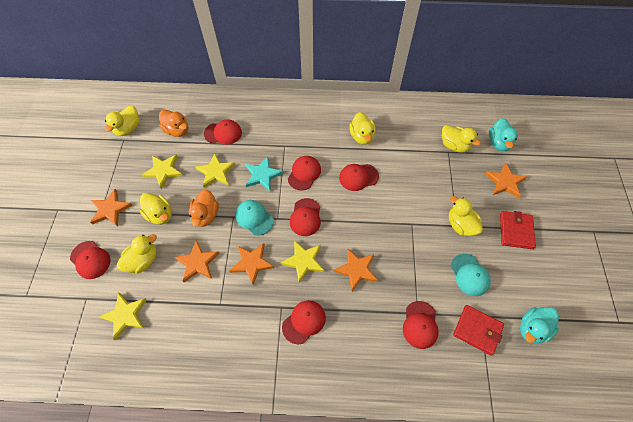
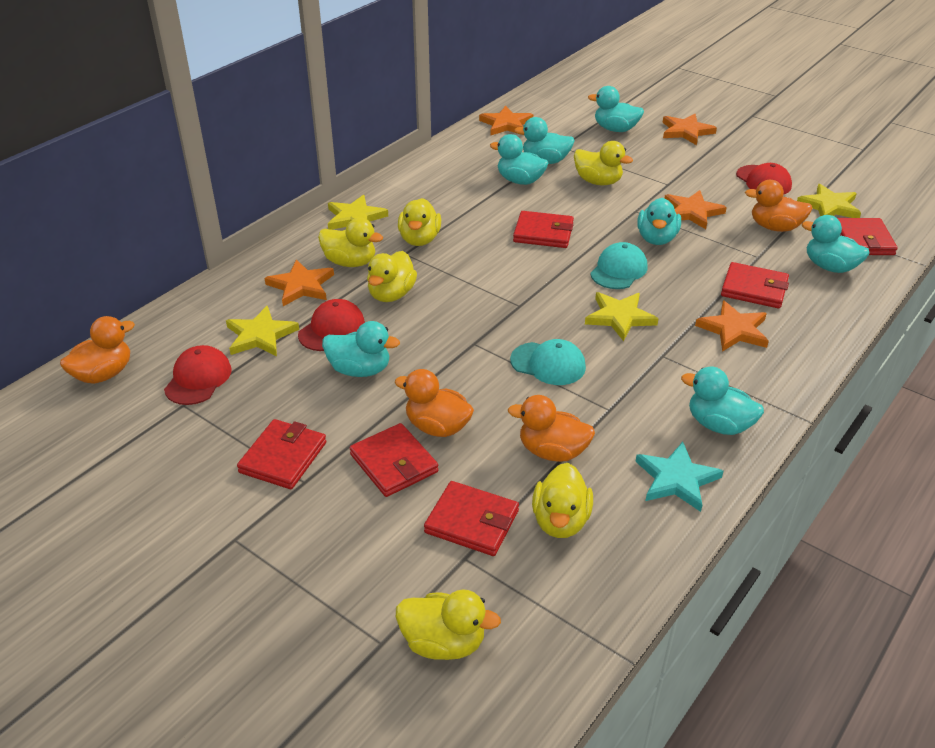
orange duck: 2 -> 4
red cap: 7 -> 3
red wallet: 2 -> 6
turquoise duck: 2 -> 7

